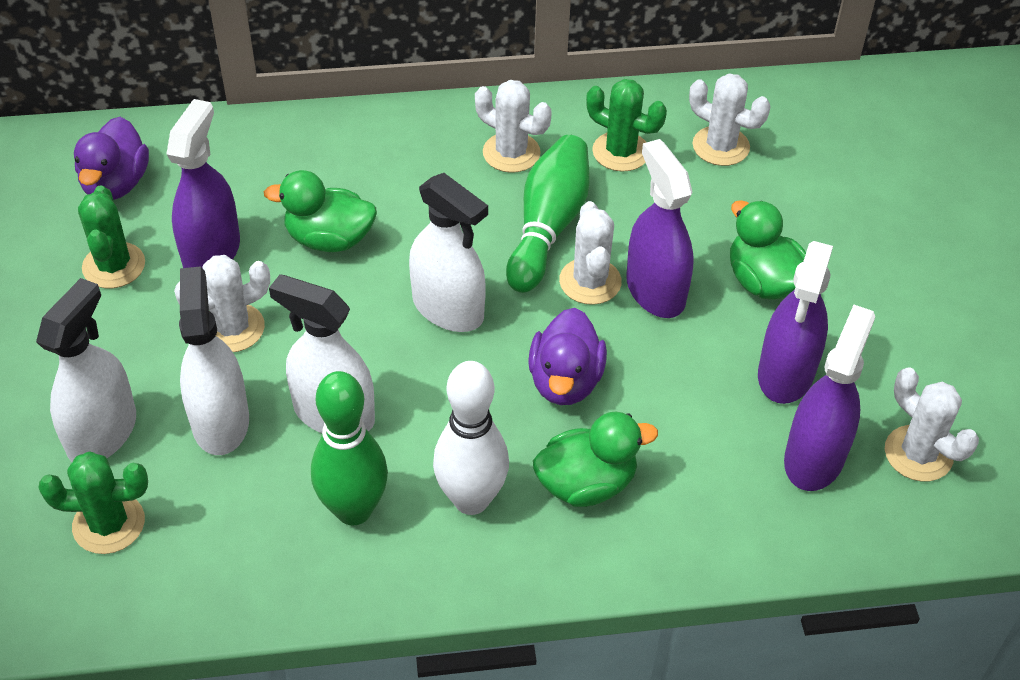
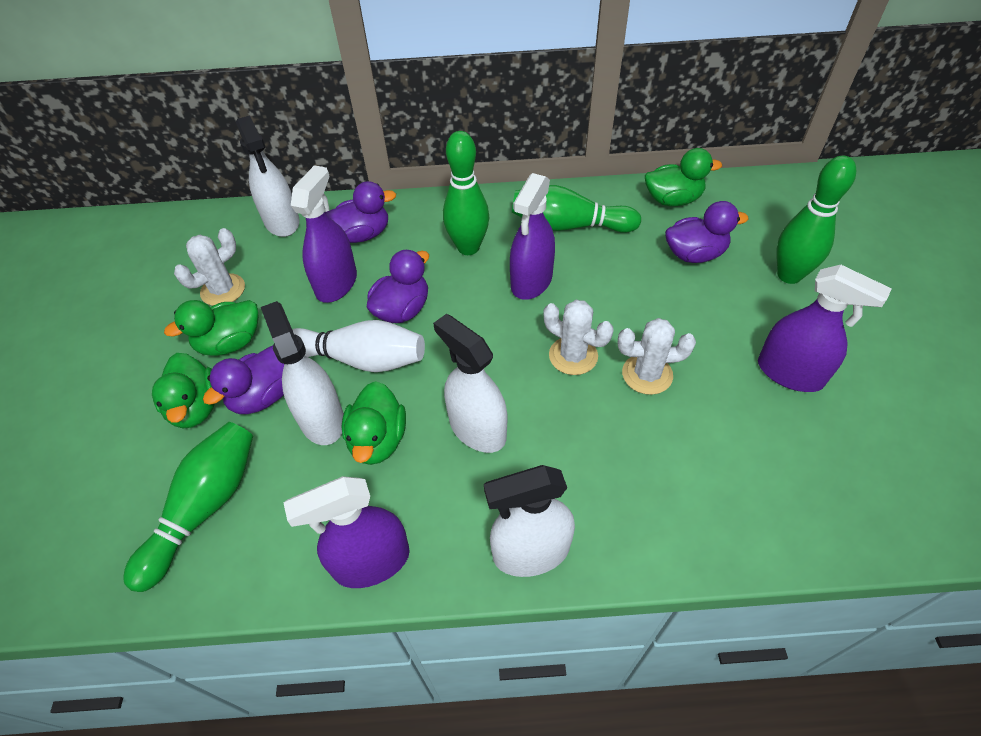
green bowling pin: 2 -> 4
green cactus: 3 -> 0
green duck: 3 -> 4
purple duck: 2 -> 4
white cactus: 5 -> 3

